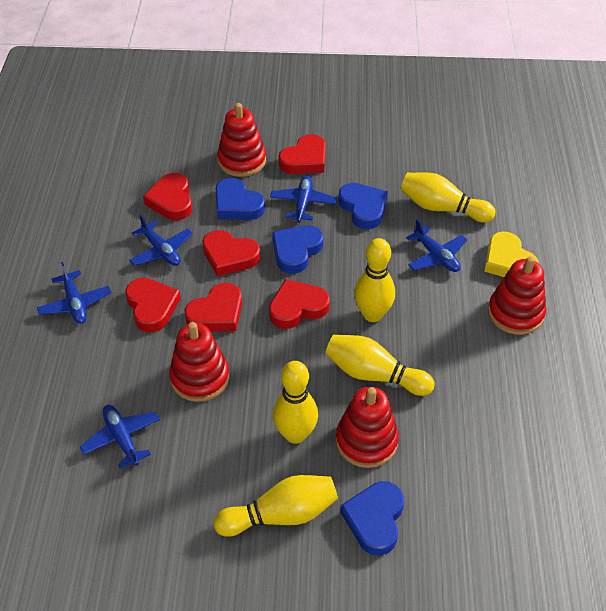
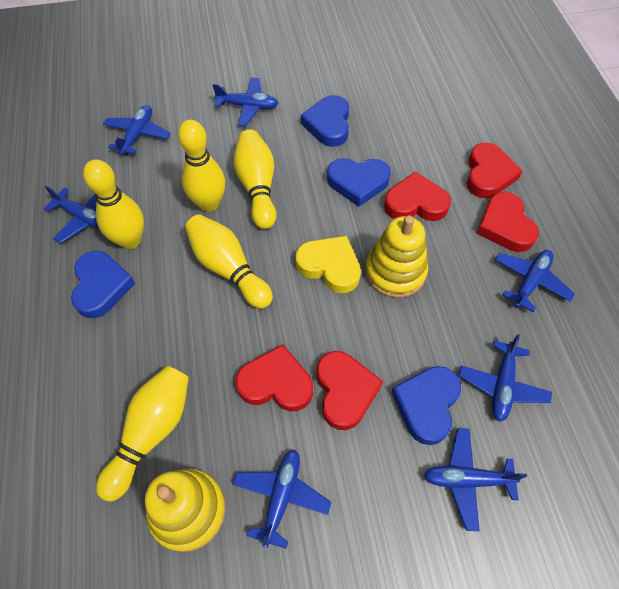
blue plane: 5 -> 7
red heart: 6 -> 5
red stacking toy: 4 -> 0
yellow stacking toy: 0 -> 2

